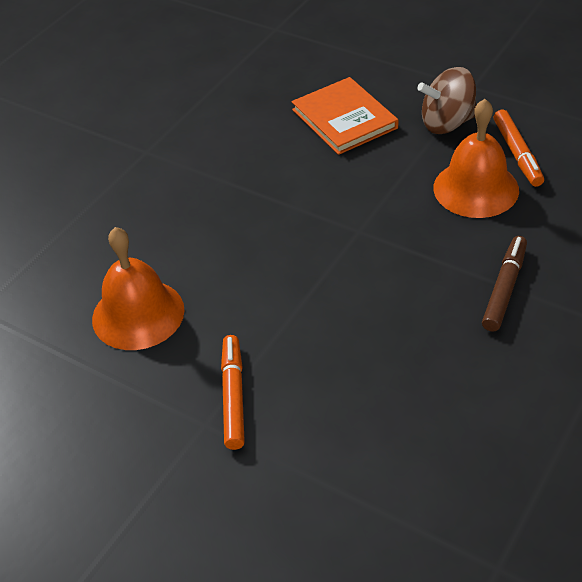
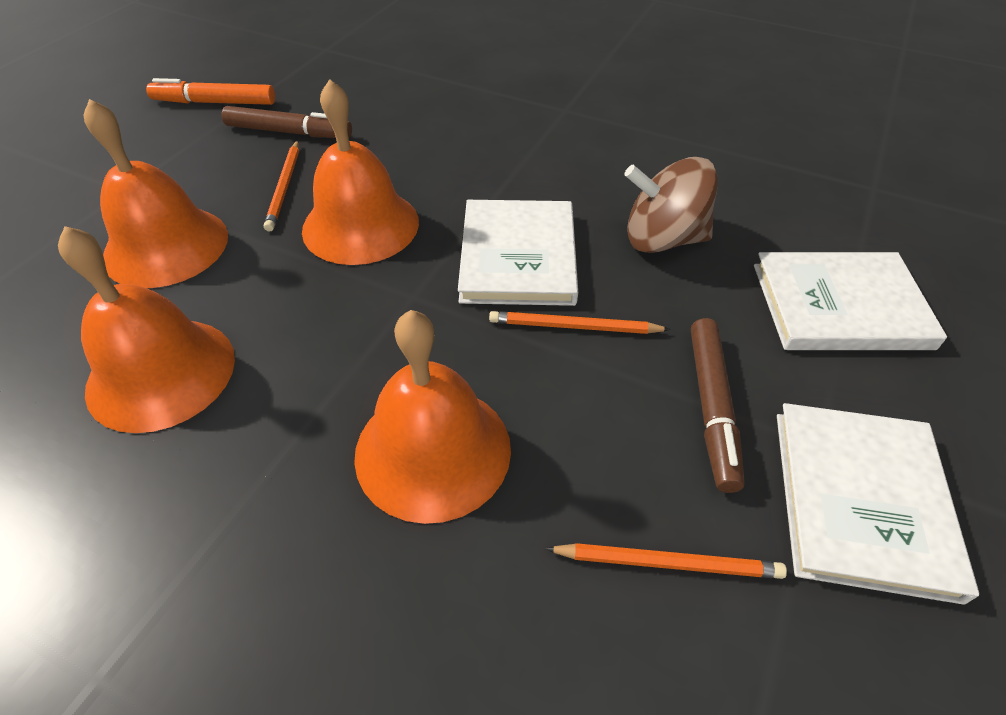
brown marker: 1 -> 2
orange bell: 2 -> 4
orange book: 1 -> 0
orange marker: 2 -> 1
orange pencil: 0 -> 3
white book: 0 -> 3

